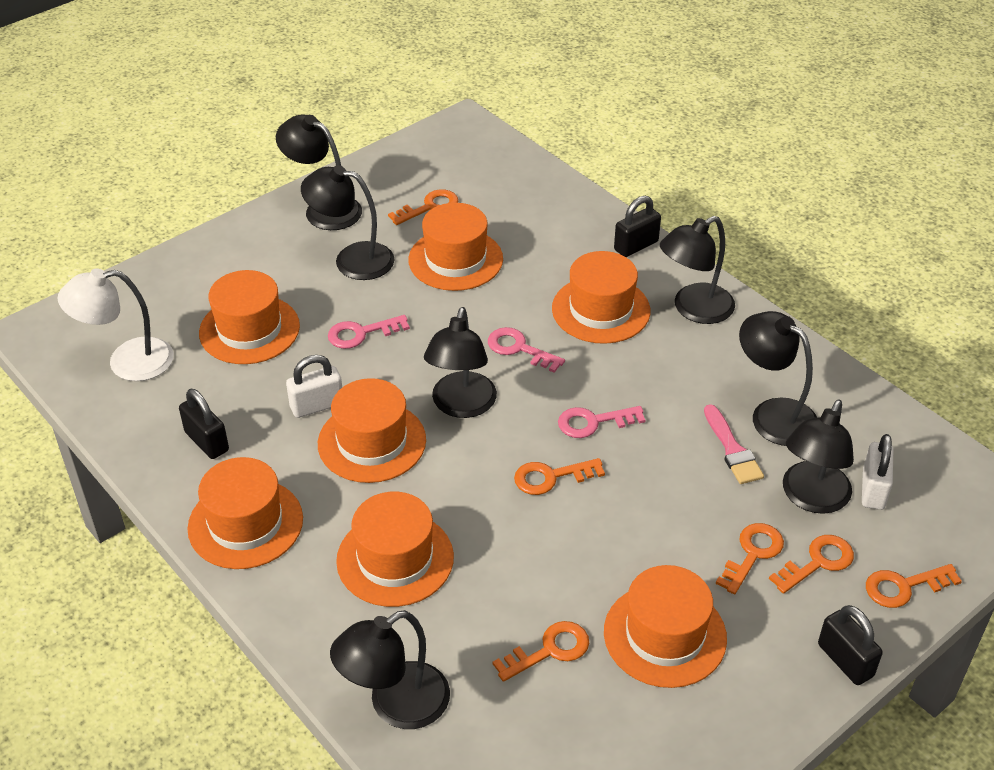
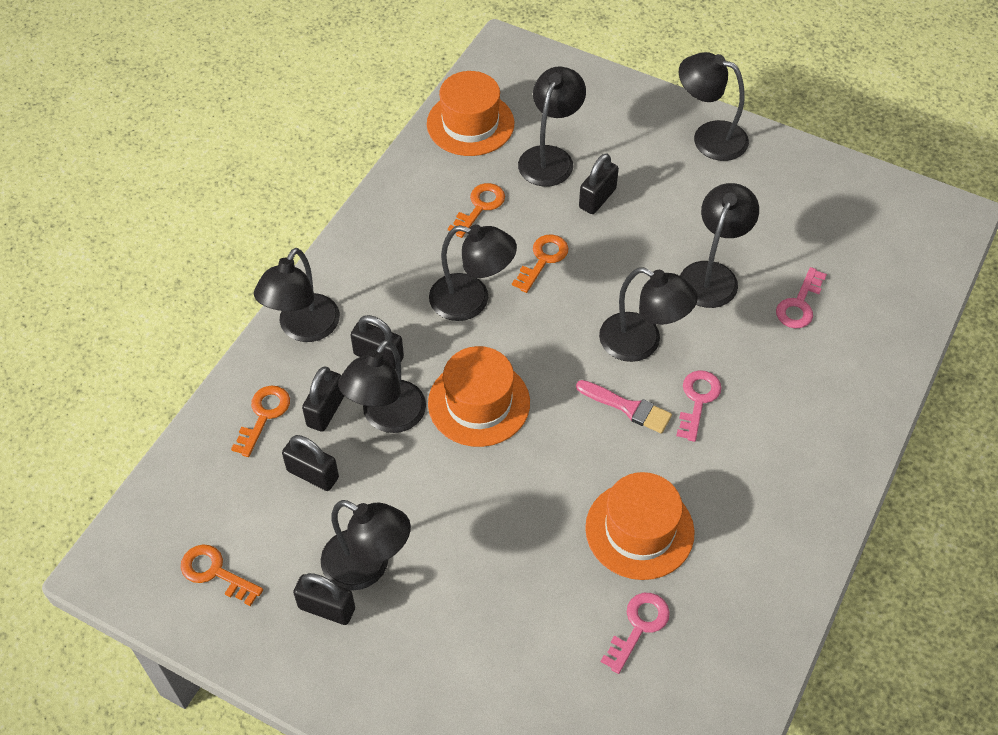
black lamp: 7 -> 8
black padlock: 3 -> 5
orange hat: 7 -> 3
orange key: 6 -> 4
white lamp: 1 -> 0
white padlock: 2 -> 0

